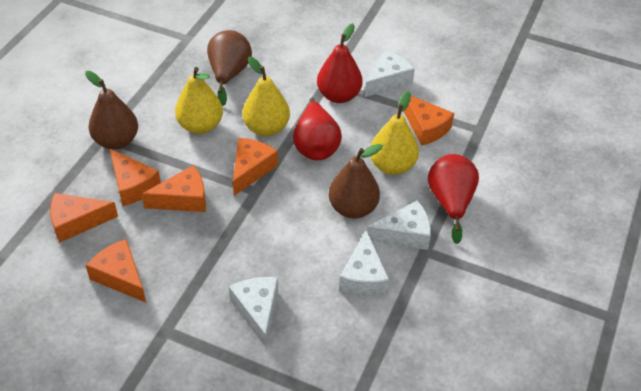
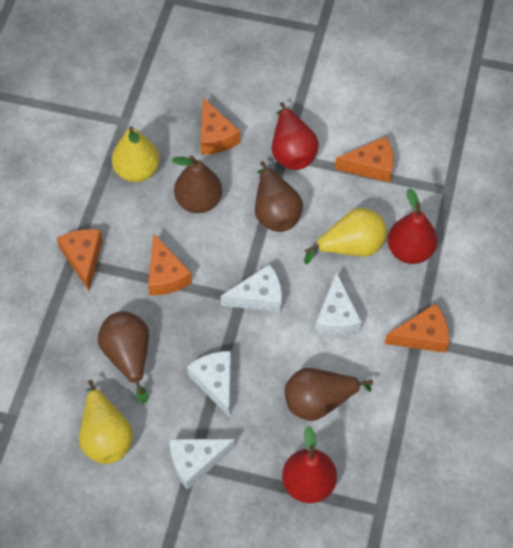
brown pear: 3 -> 4
orange cheese: 6 -> 5

